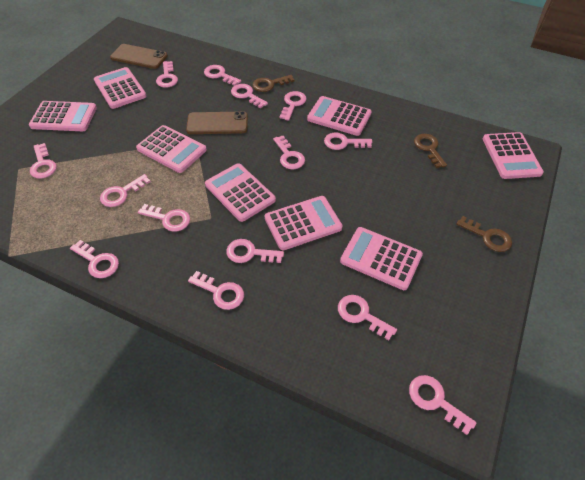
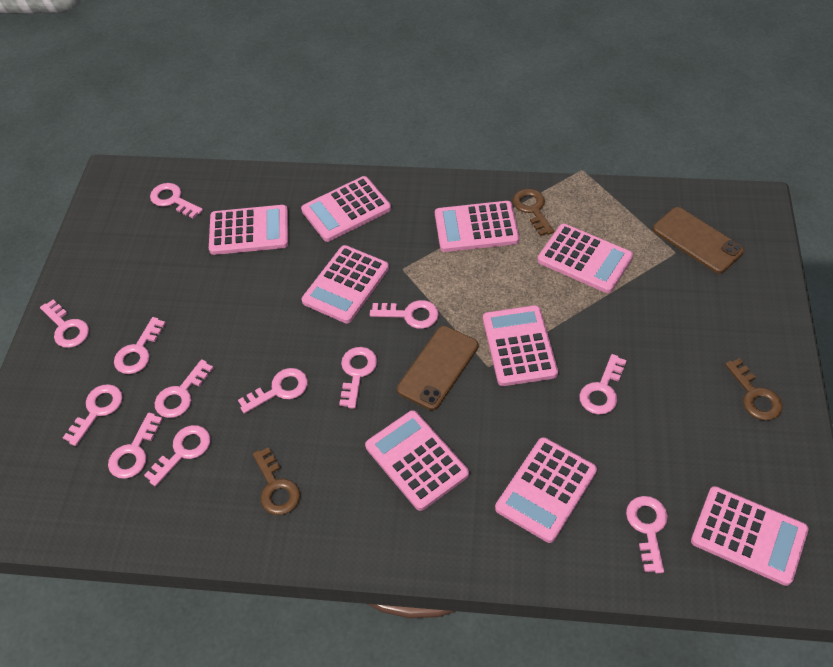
pink calculator: 8 -> 9
pink key: 14 -> 12

